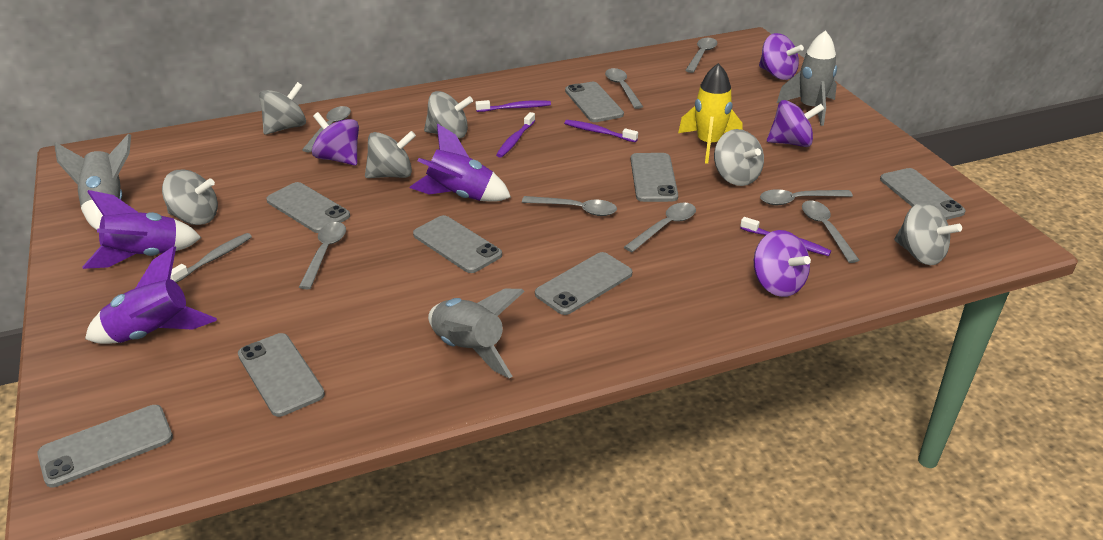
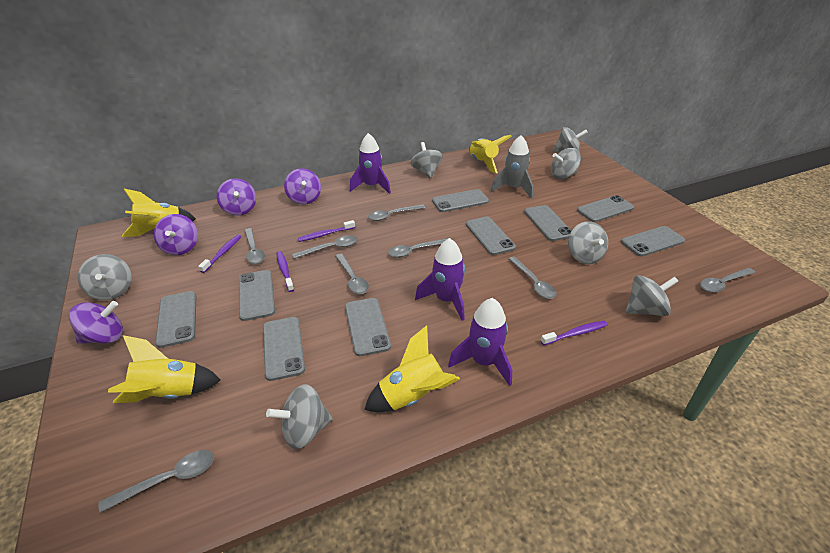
grey phone: 8 -> 9
grey rocket: 3 -> 1
grey spinning top: 6 -> 7
grey toothbrush: 1 -> 0
yellow rocket: 1 -> 4

